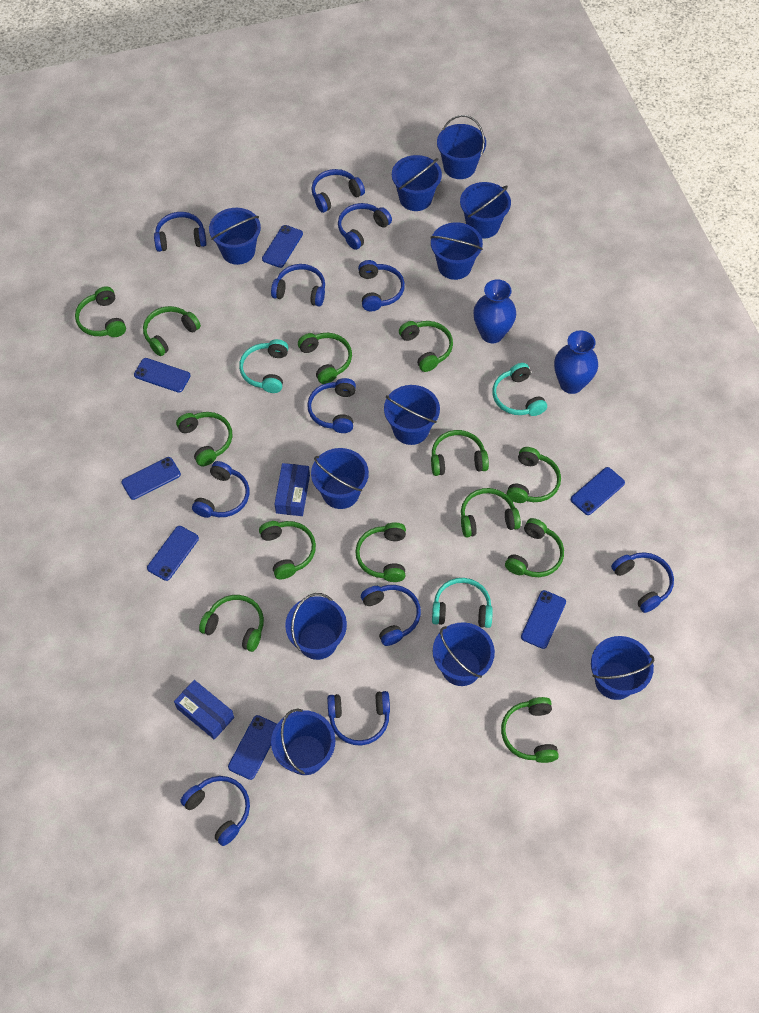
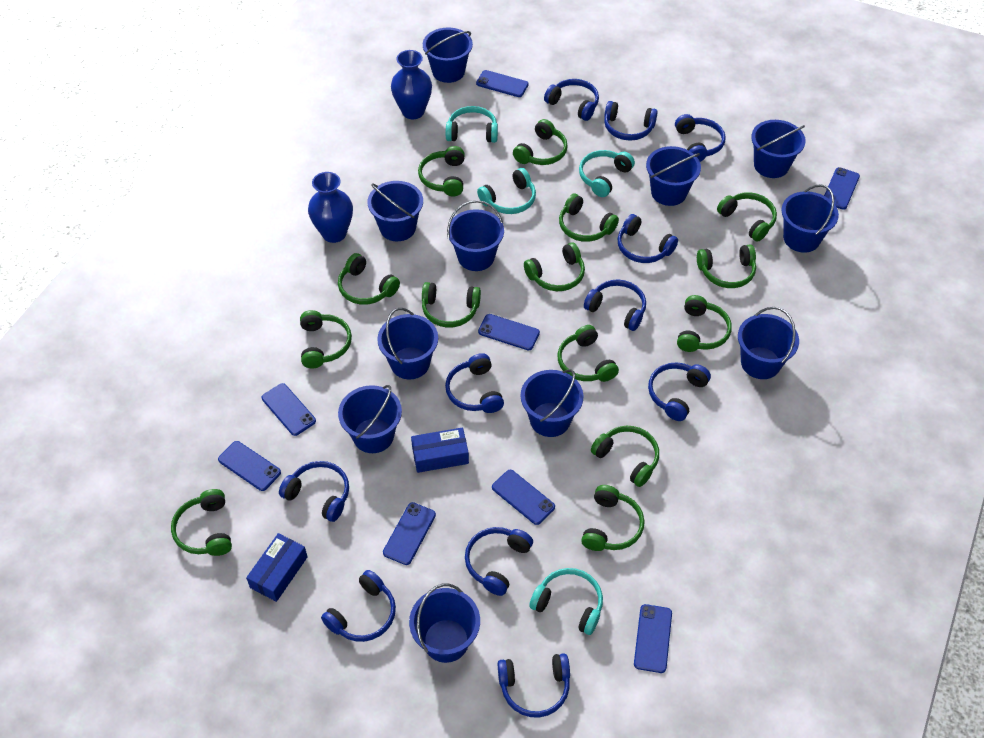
blue phone: 7 -> 8
green headphones: 13 -> 14
turquoise headphones: 3 -> 4

